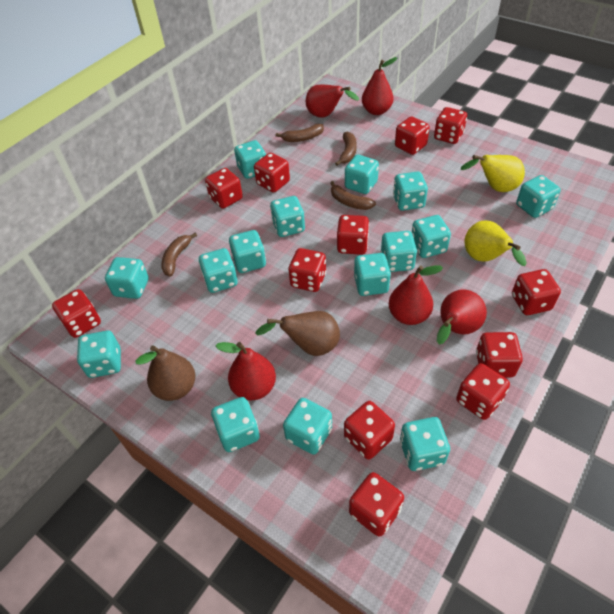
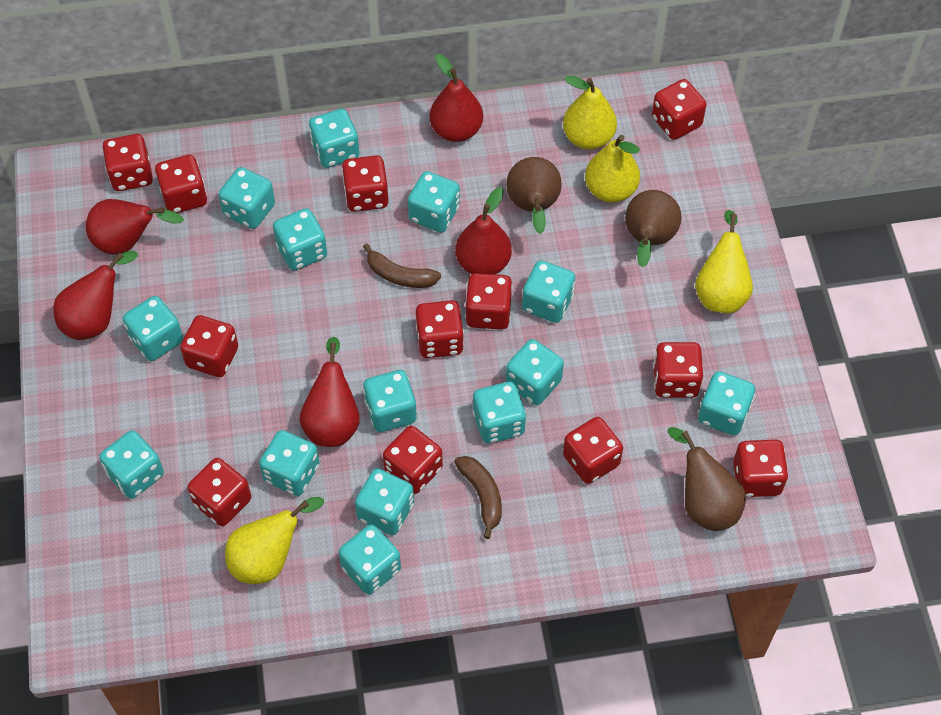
brown banana: 4 -> 2
brown pear: 2 -> 3
turquoise dice: 15 -> 14
yellow pear: 2 -> 4

